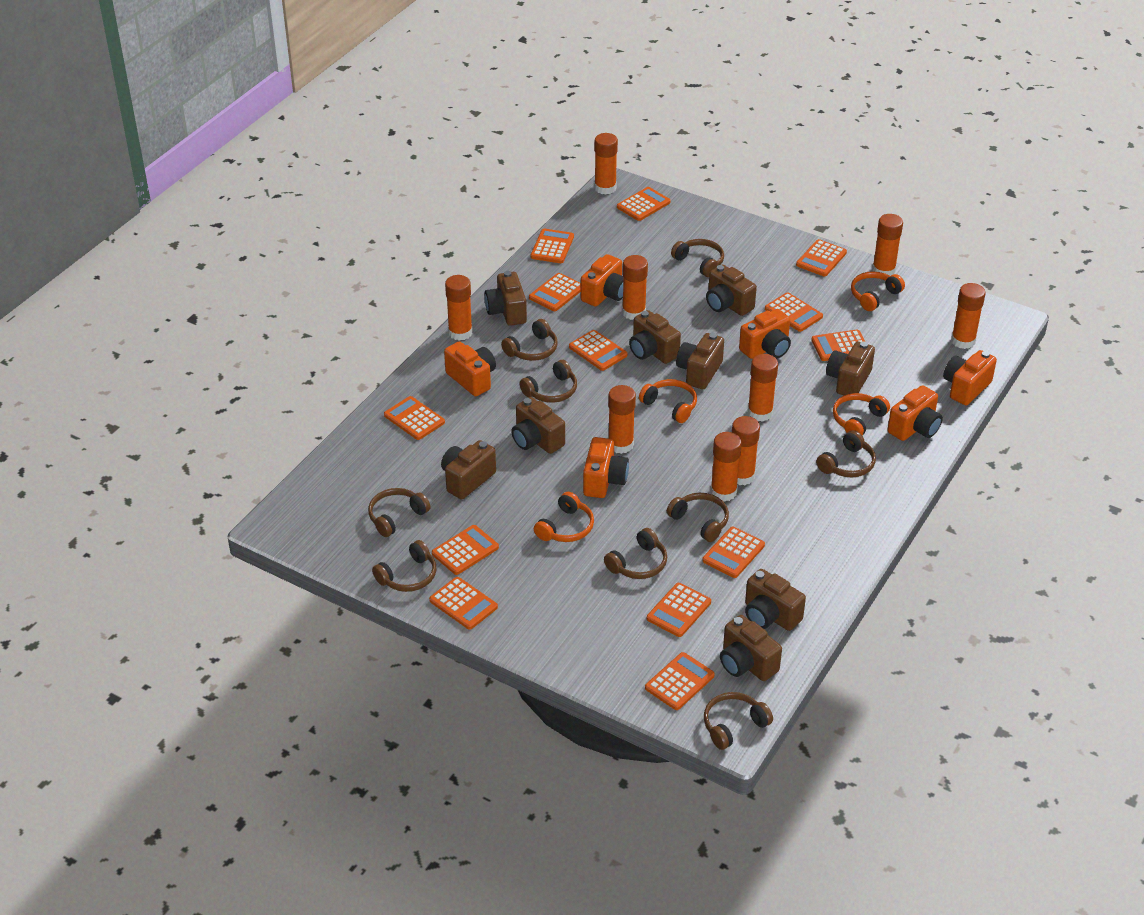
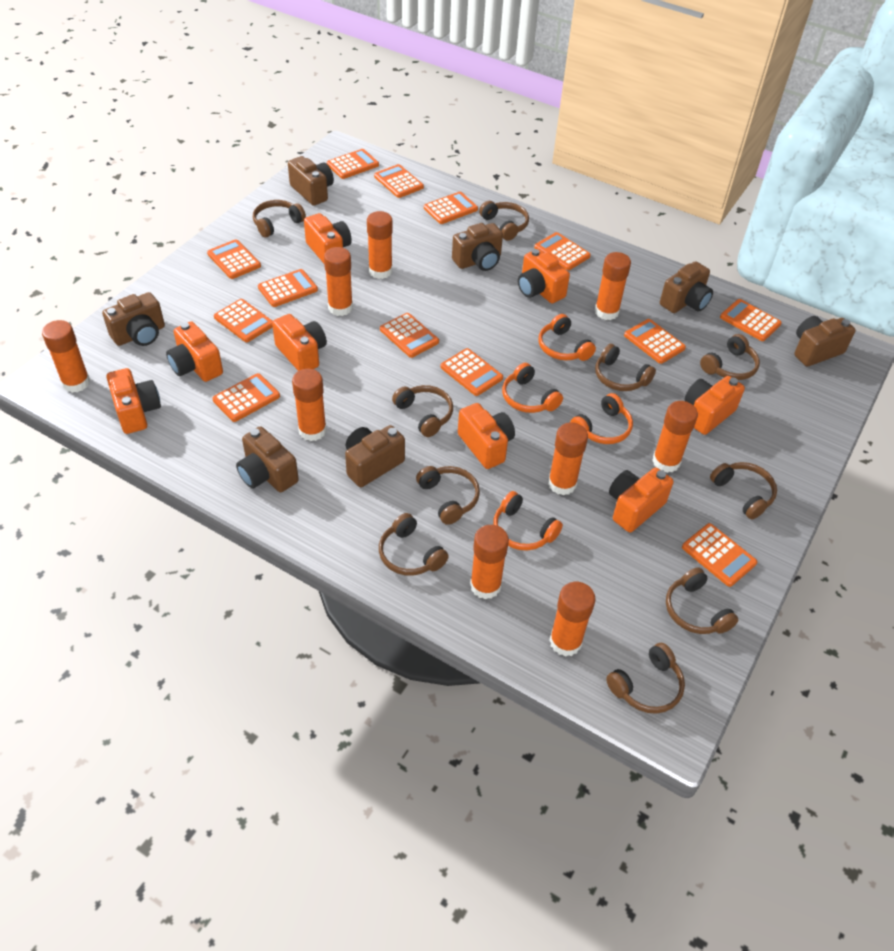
brown camera: 9 -> 7
brown headphones: 9 -> 10
orange camera: 6 -> 8

